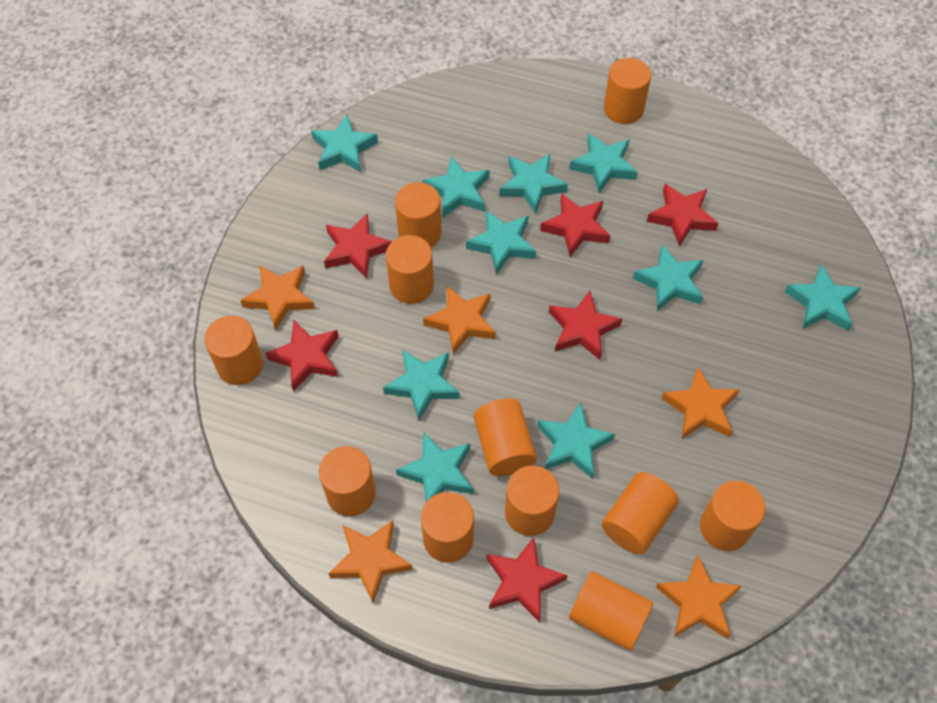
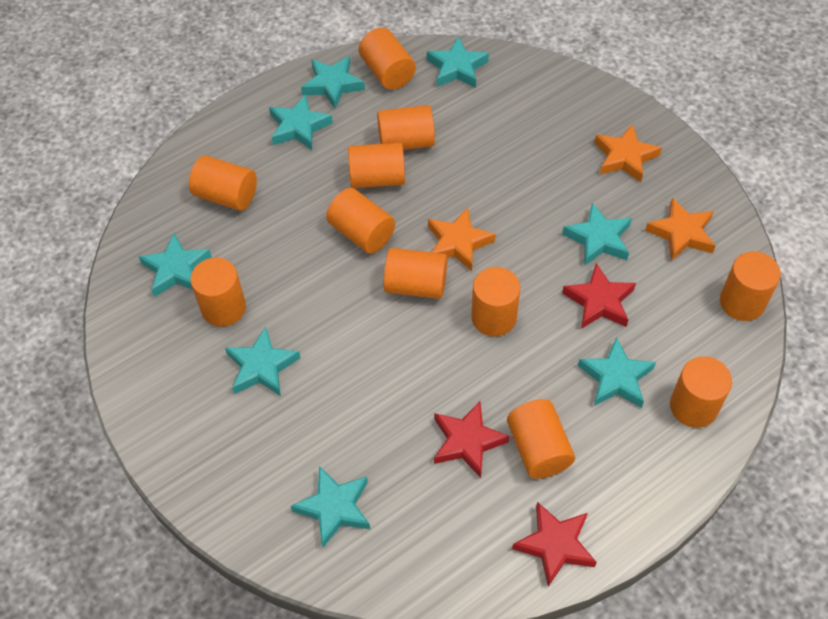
orange star: 5 -> 3
red star: 6 -> 3
turquoise star: 10 -> 8

